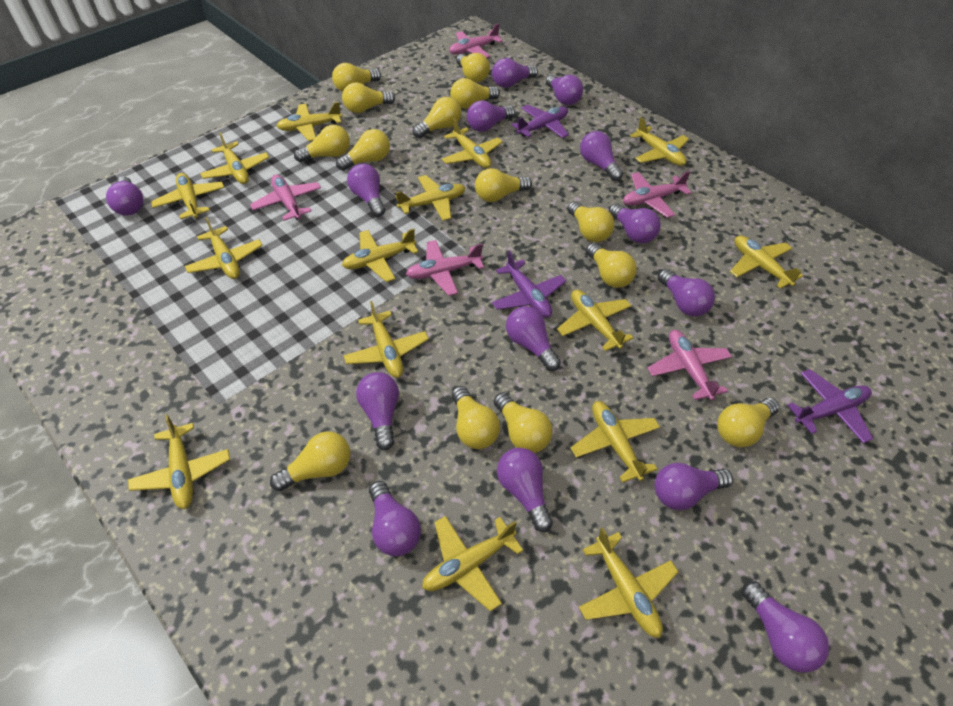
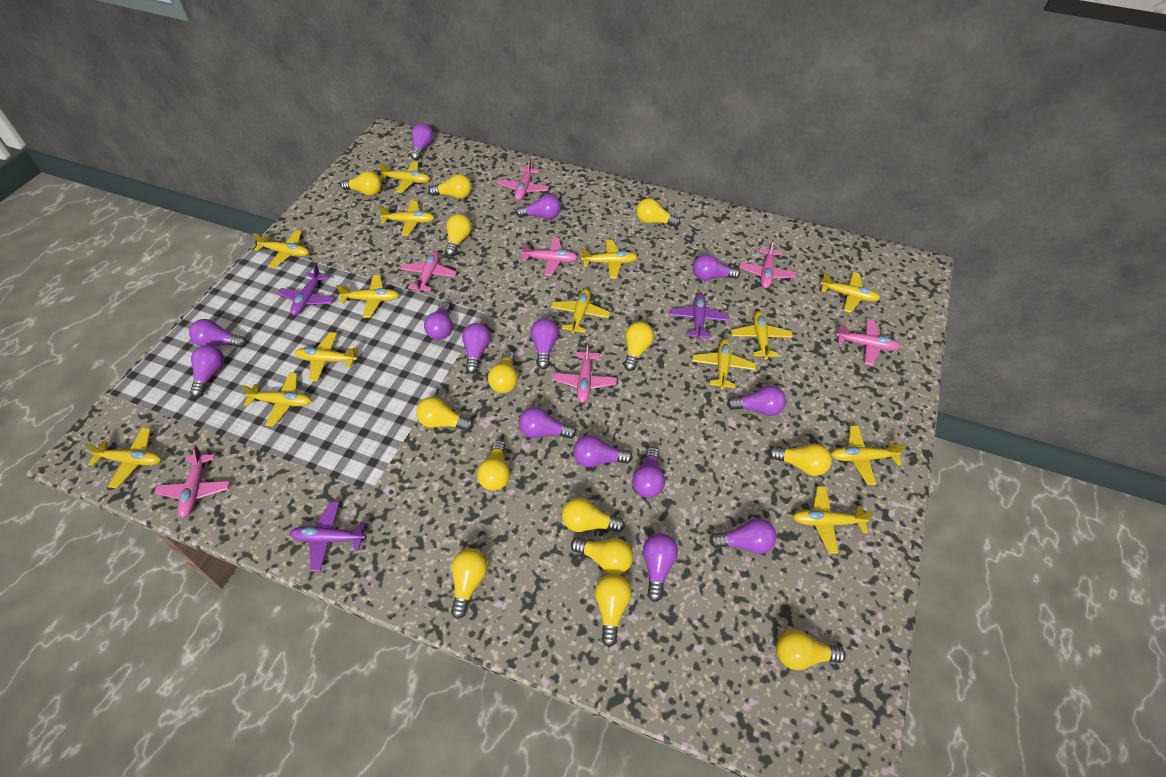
pink plane: 5 -> 7
yellow plane: 15 -> 14

